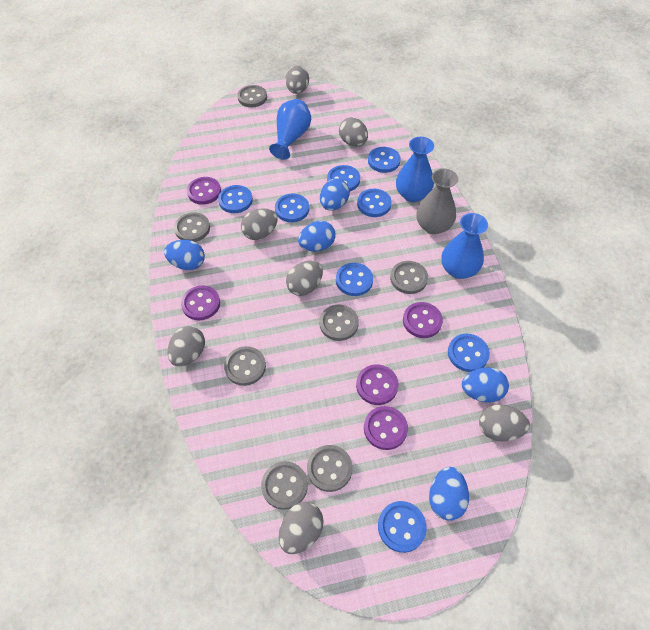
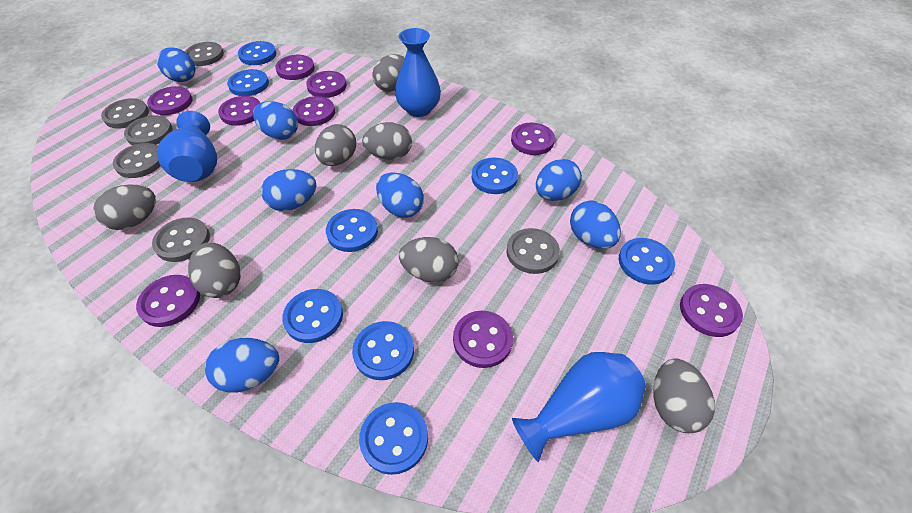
blue egg: 5 -> 7
grey button: 7 -> 6
grey vase: 1 -> 0
purple button: 5 -> 9

